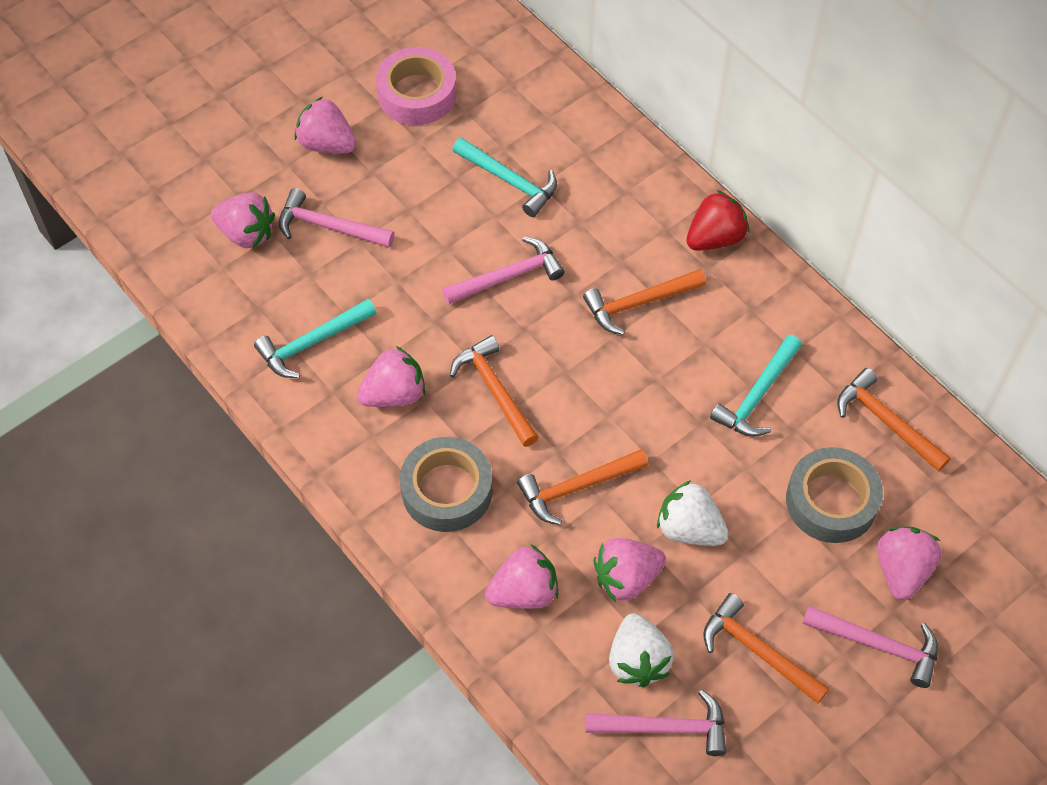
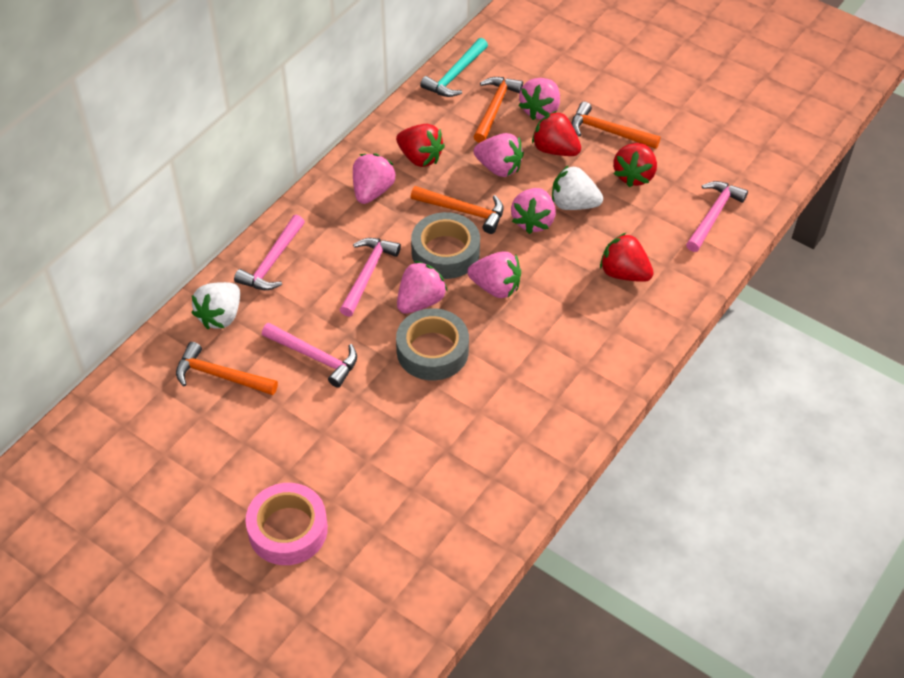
orange hammer: 5 -> 4
red strawberry: 1 -> 4
turquoise hammer: 3 -> 1

